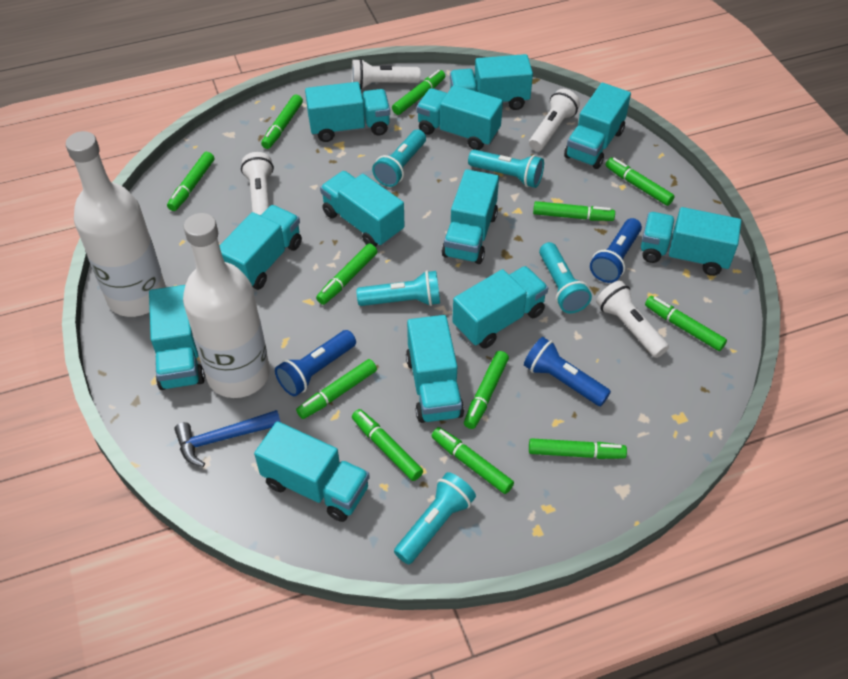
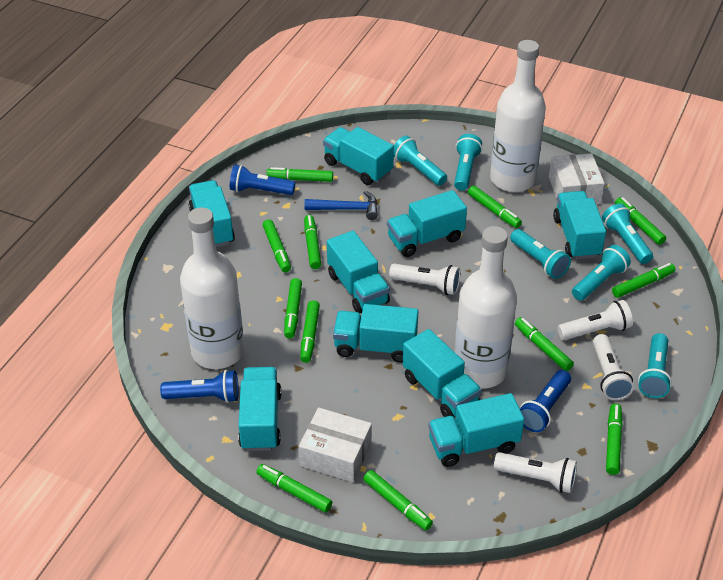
turquoise flashlight: 5 -> 6
turquoise truck: 12 -> 9
white bottle: 2 -> 3
white box: 0 -> 2

